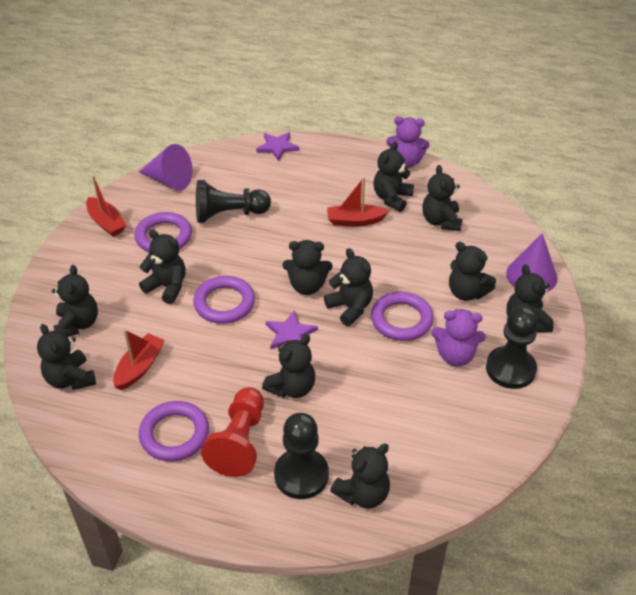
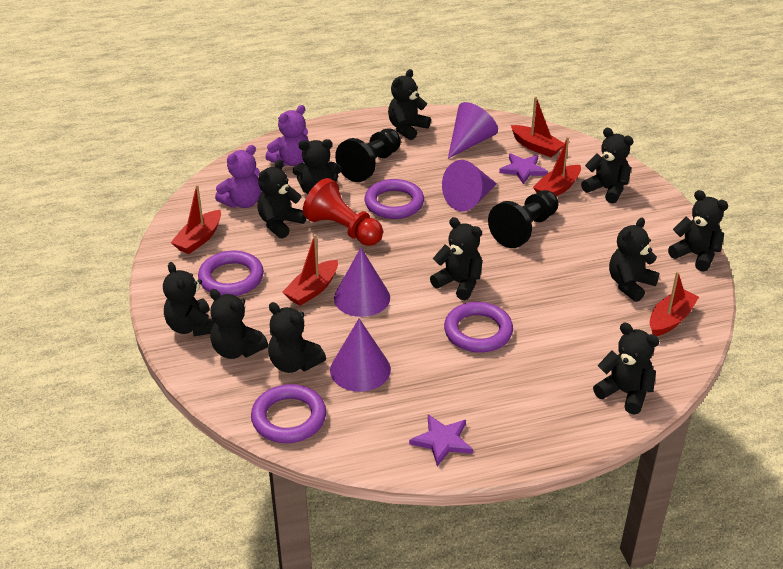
black pawn: 3 -> 2
purple cone: 2 -> 4
red boat: 3 -> 5

